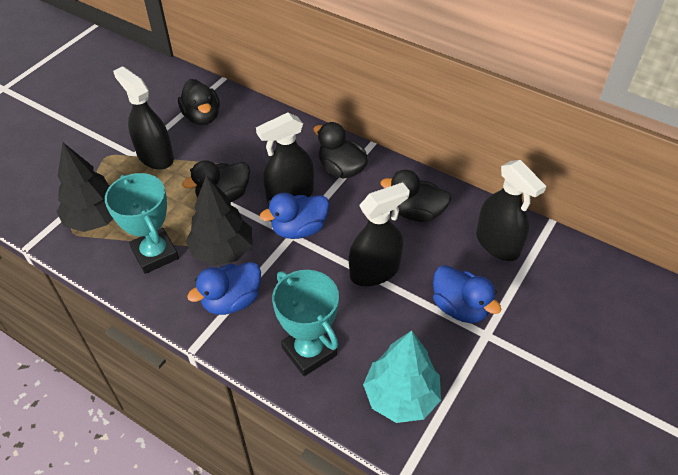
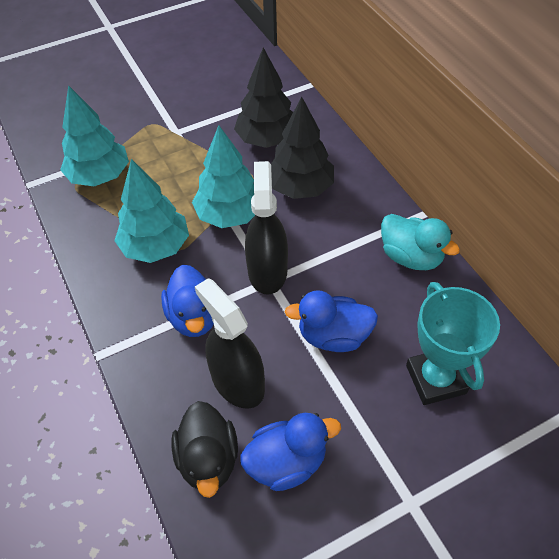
black duck: 4 -> 1
black spray bottle: 4 -> 2
turquoise duck: 0 -> 1
turquoise tree: 1 -> 3
turquoise trophy: 2 -> 1

